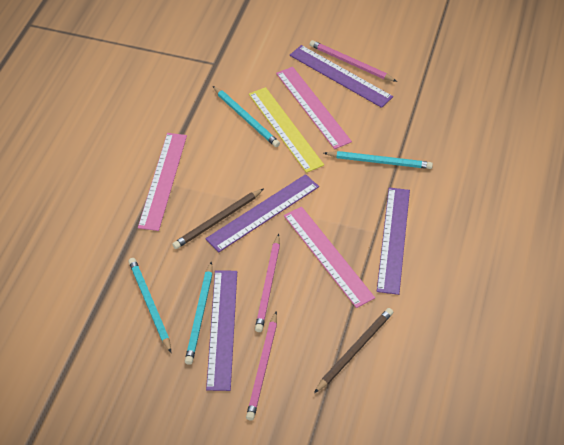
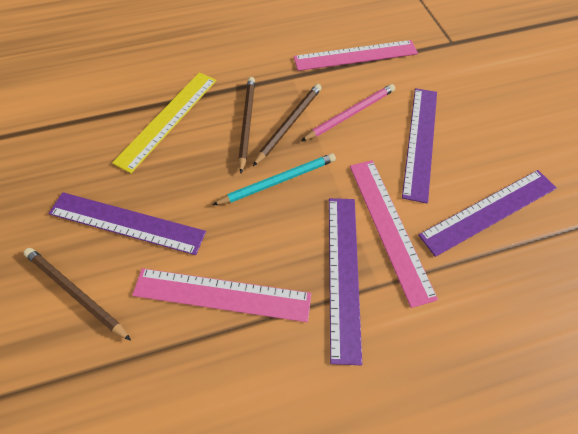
brown pencil: 2 -> 3
pink pencil: 3 -> 1
turquoise pencil: 4 -> 1

